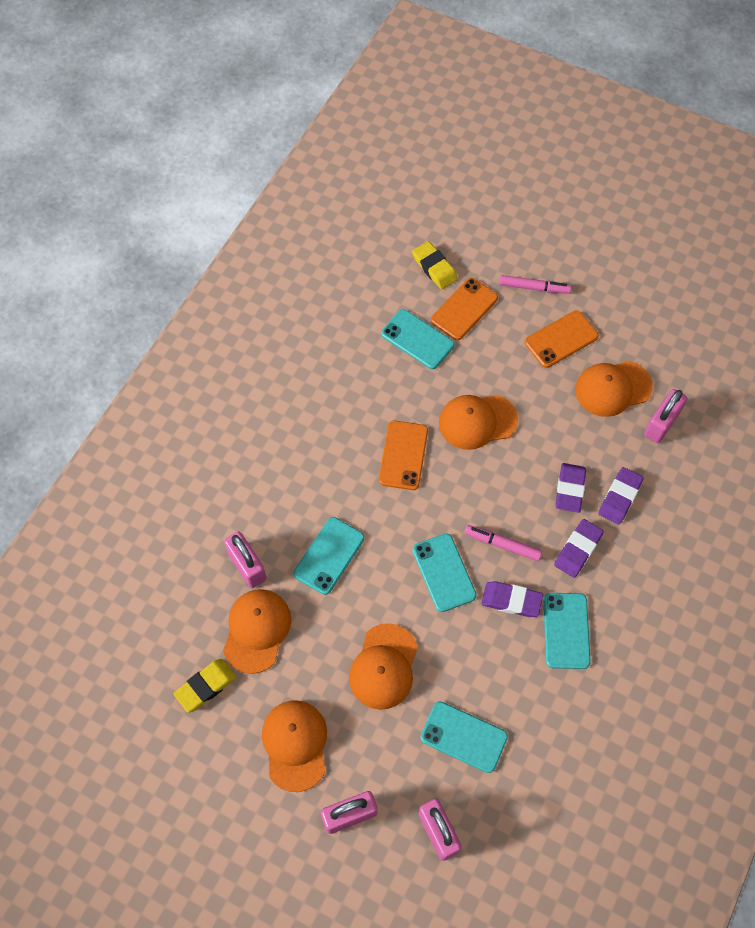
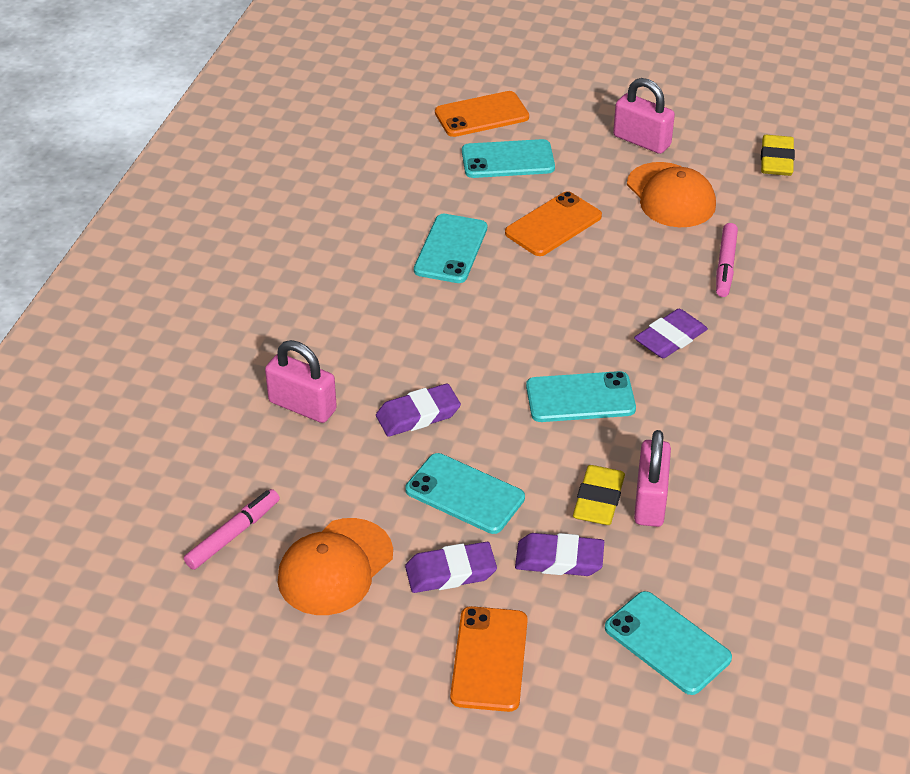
orange cap: 5 -> 2
pink padlock: 4 -> 3

